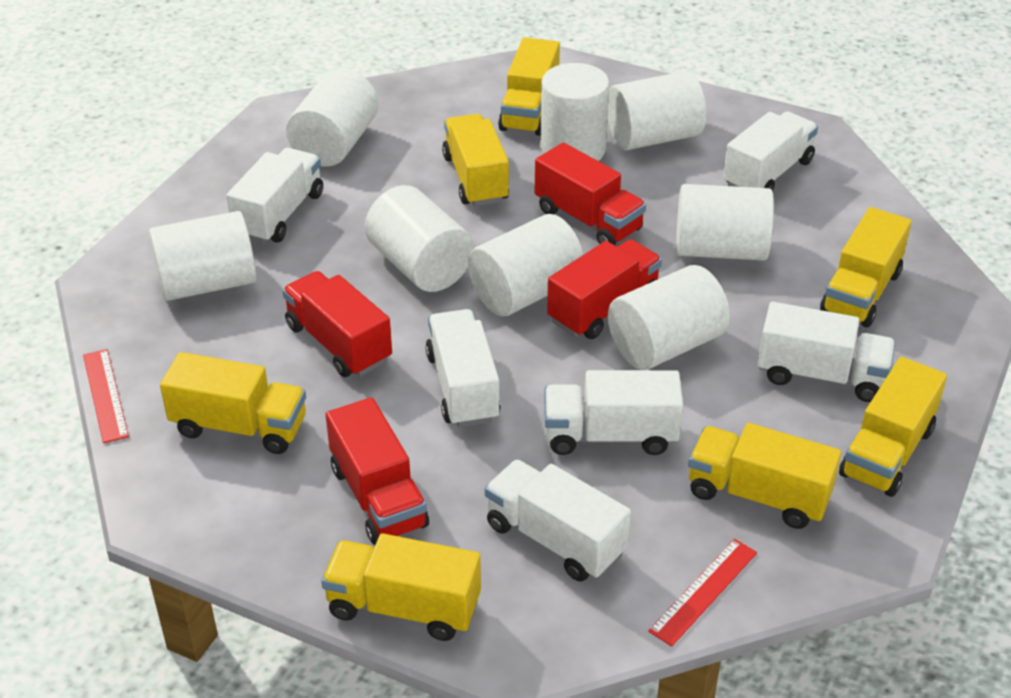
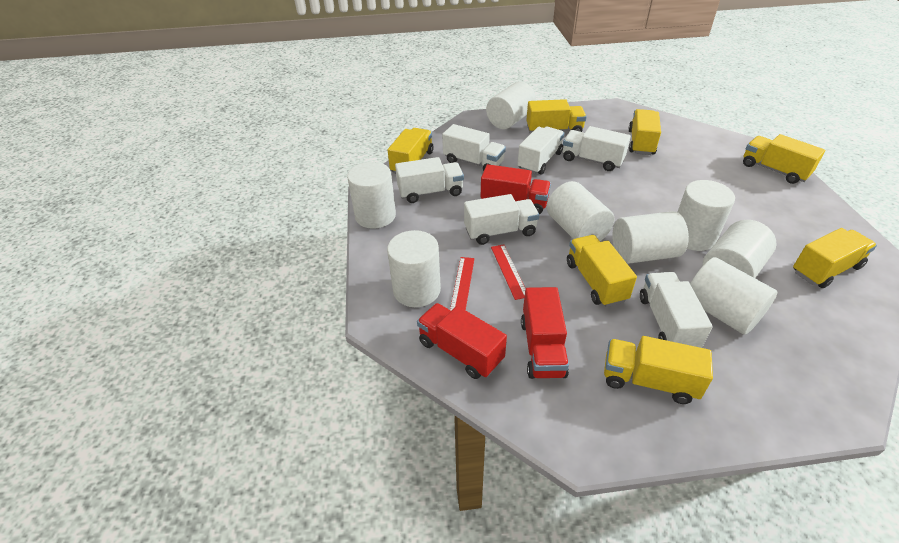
red truck: 4 -> 3

